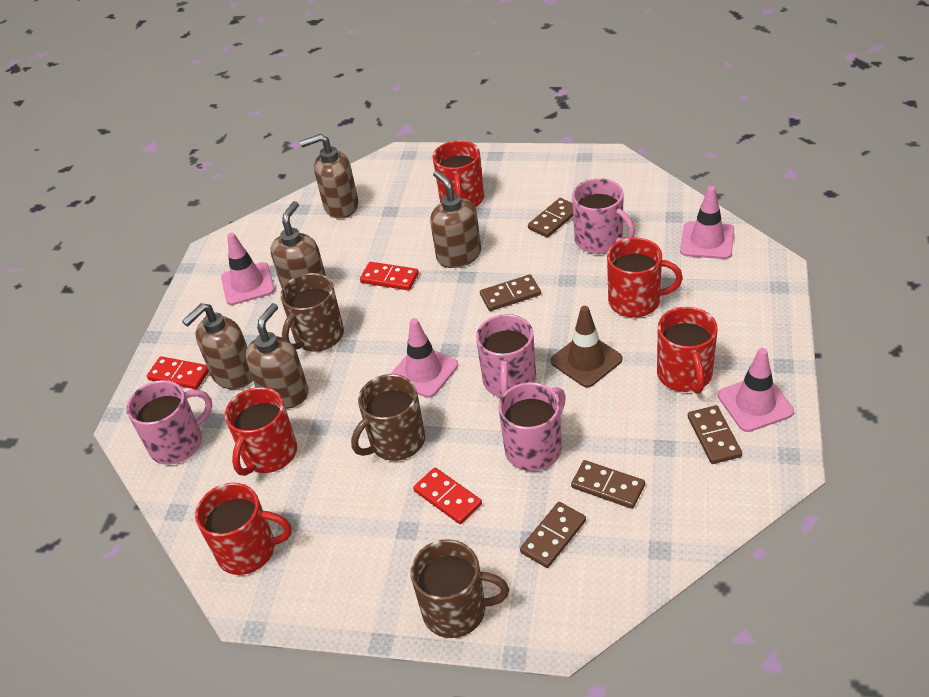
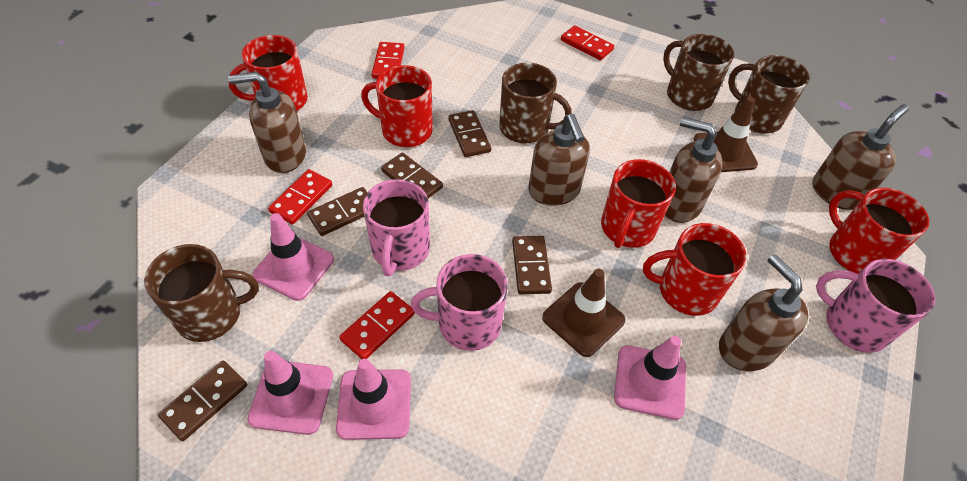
brown mug: 3 -> 4
brown traffic cone: 1 -> 2
pink mug: 4 -> 3
red domino: 3 -> 4

